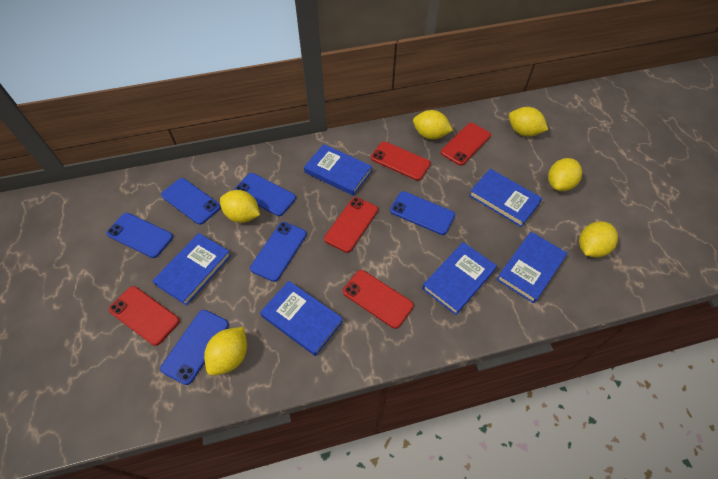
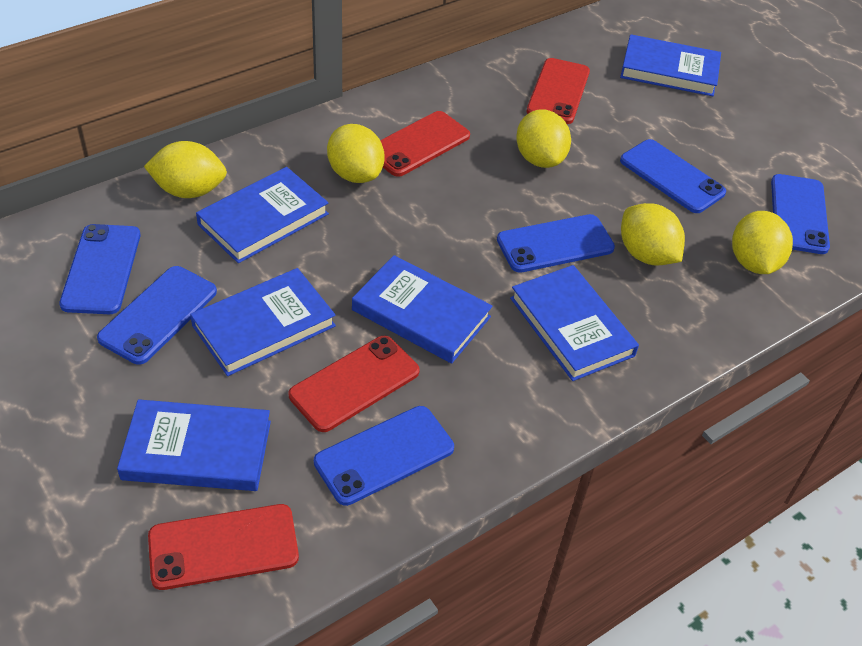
red phone: 5 -> 4
yellow lemon: 6 -> 5

